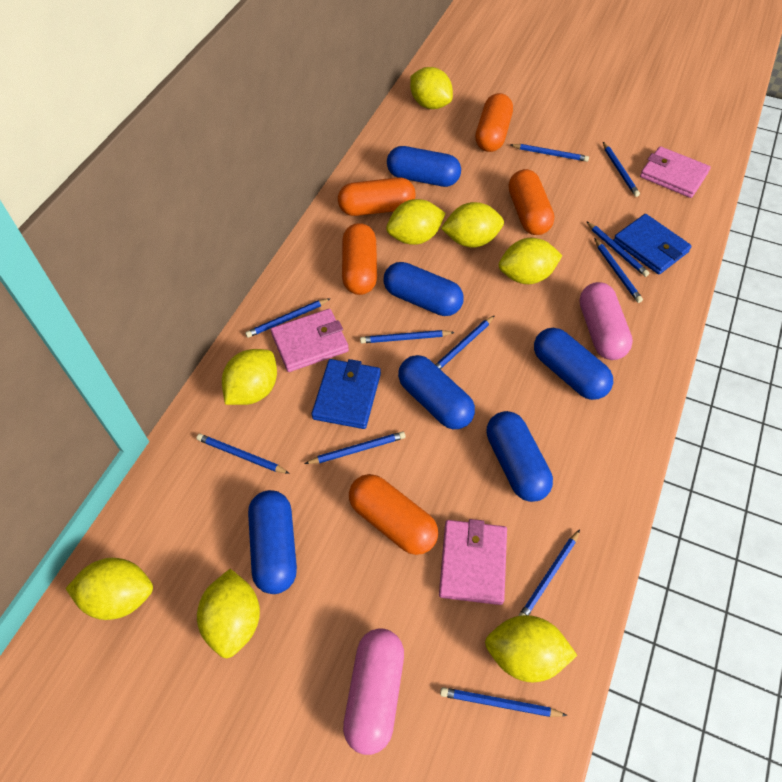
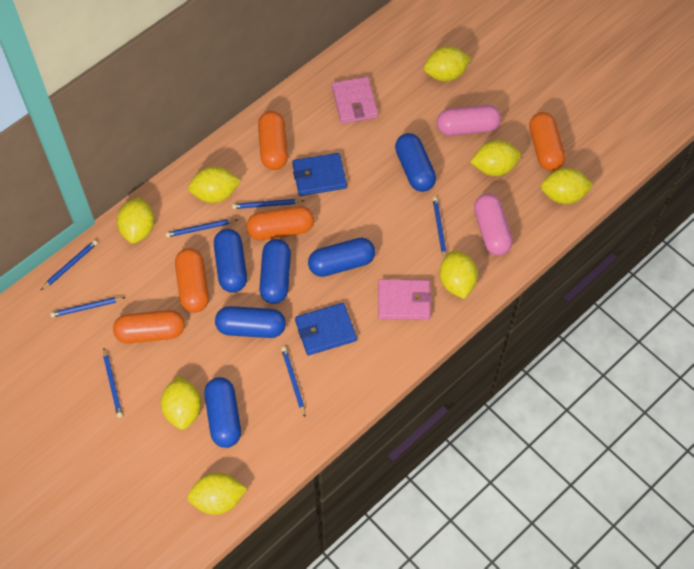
blue pencil: 11 -> 7
pink wallet: 3 -> 2

